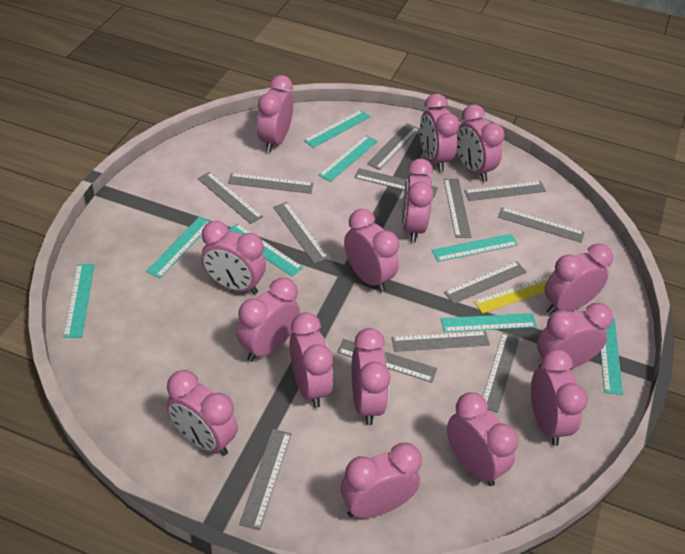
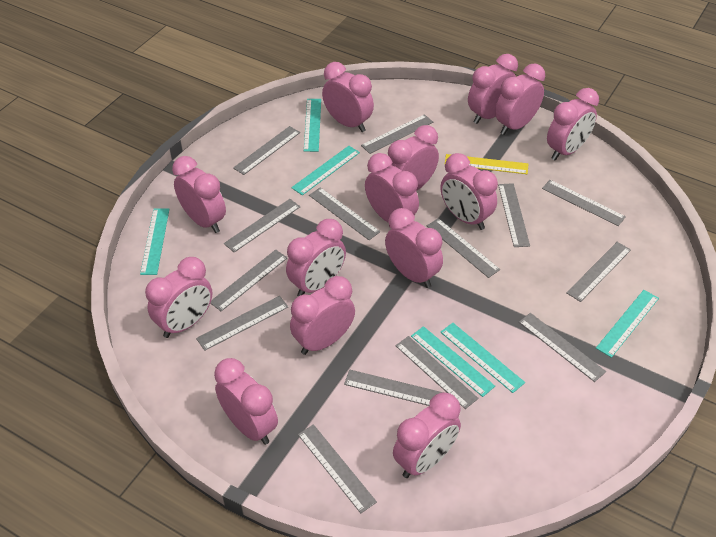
grey ruler: 13 -> 14
pink clock: 15 -> 14
turquoise ruler: 8 -> 6

